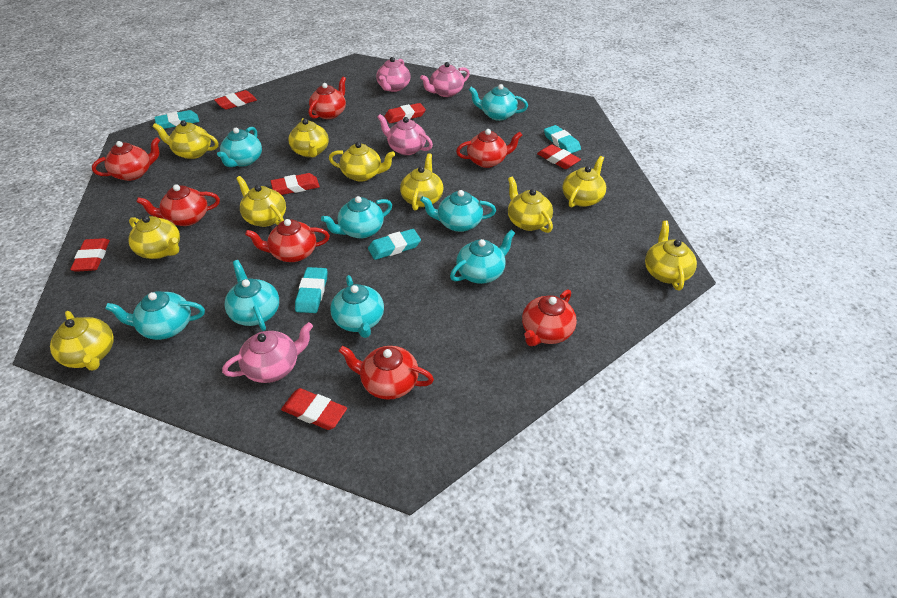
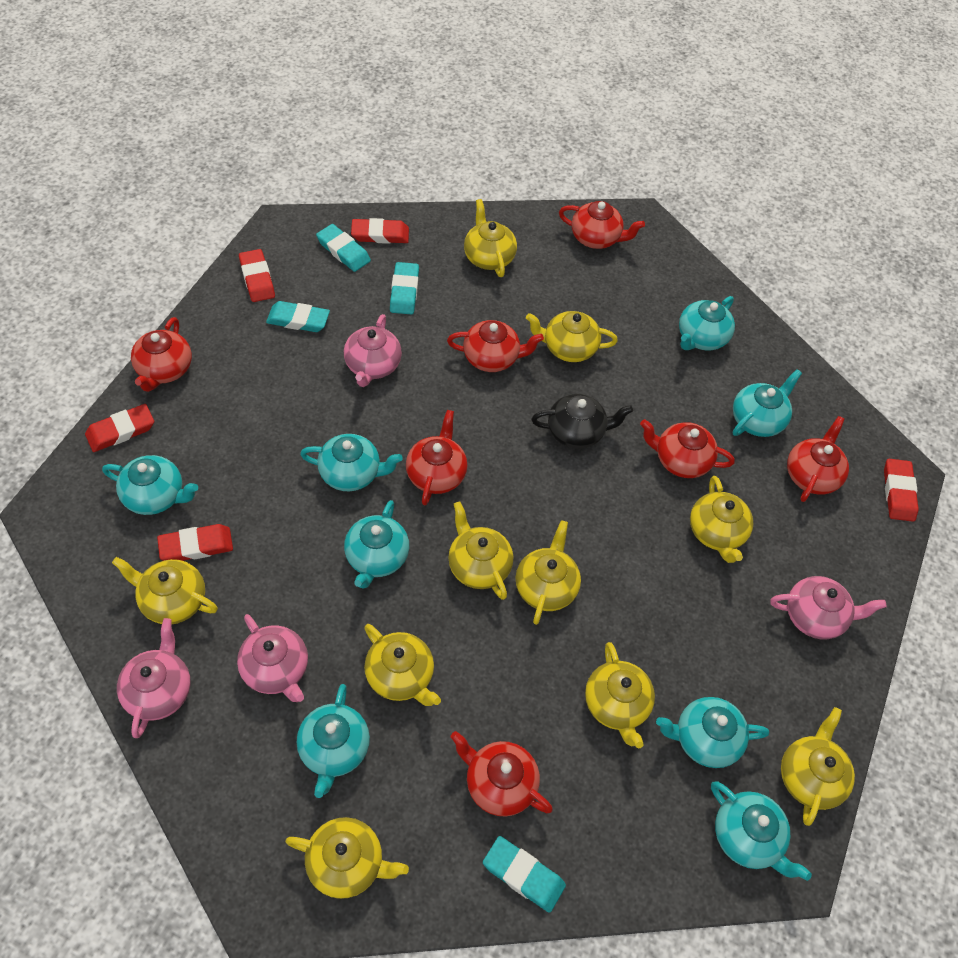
black teapot: 0 -> 1
red eraser: 6 -> 5

